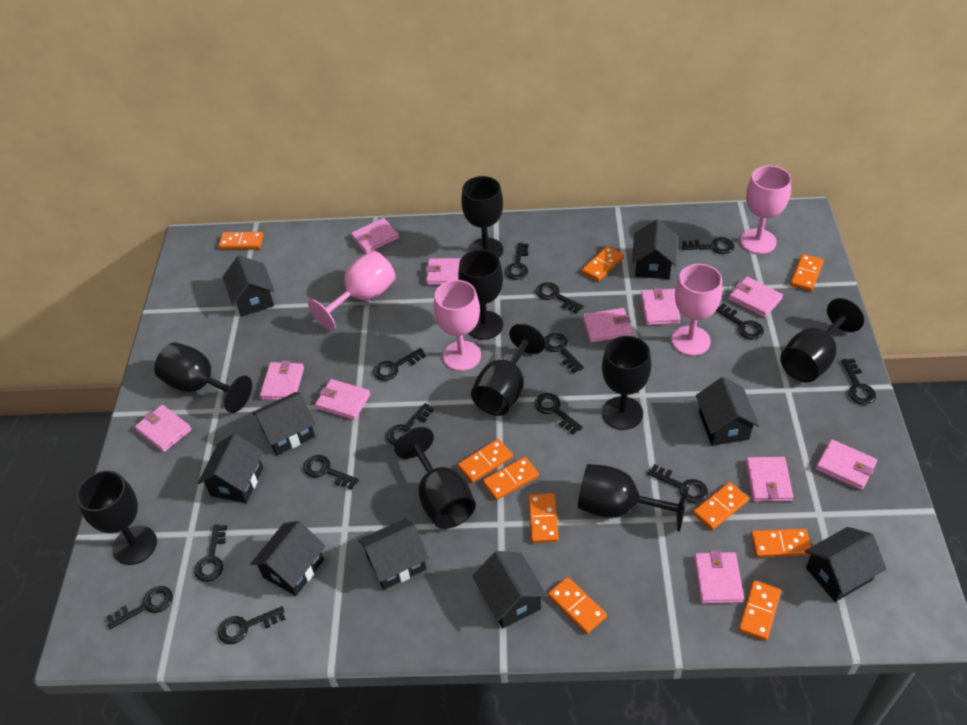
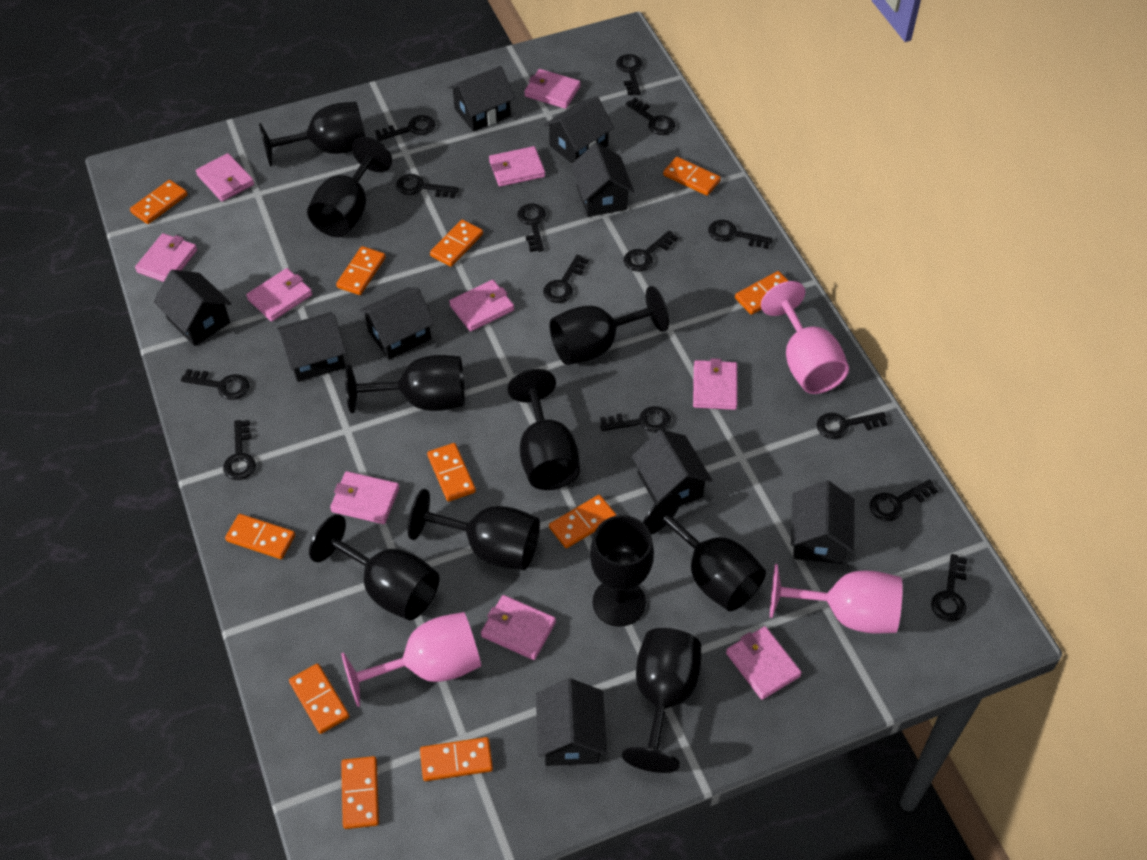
black goblet: 9 -> 10
orange domino: 10 -> 11
pink goblet: 4 -> 3
pink wallet: 11 -> 10

